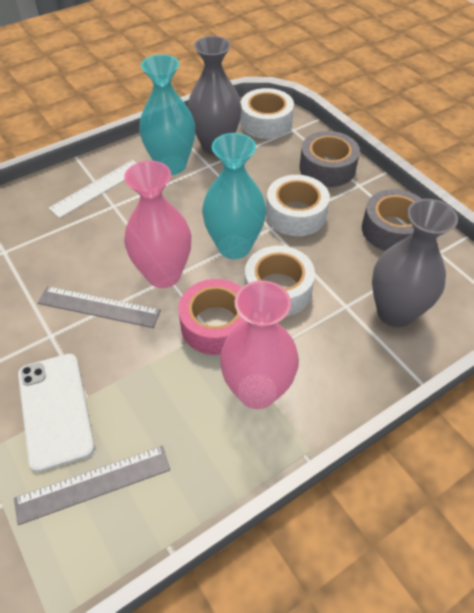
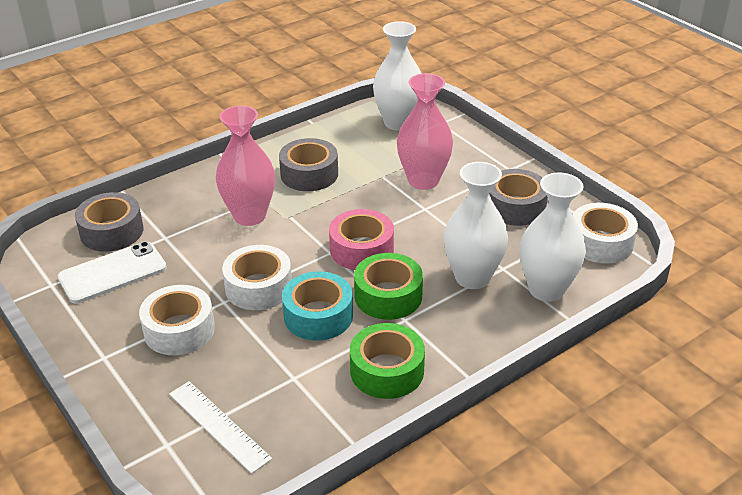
green tape: 0 -> 2
grey ruler: 2 -> 0
grey tape: 2 -> 3
grey vase: 2 -> 0
turquoise tape: 0 -> 1
turquoise vase: 2 -> 0
white vase: 0 -> 3

